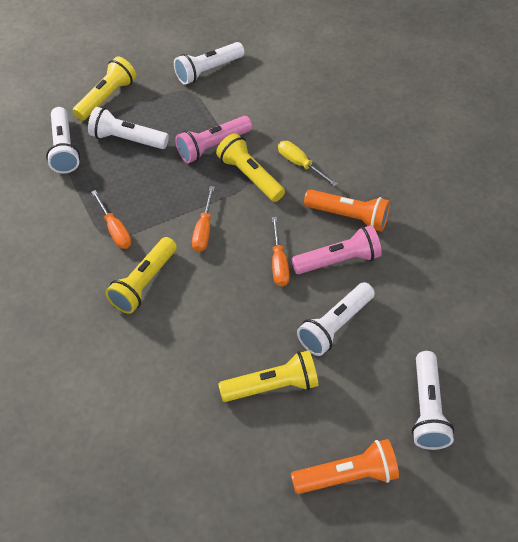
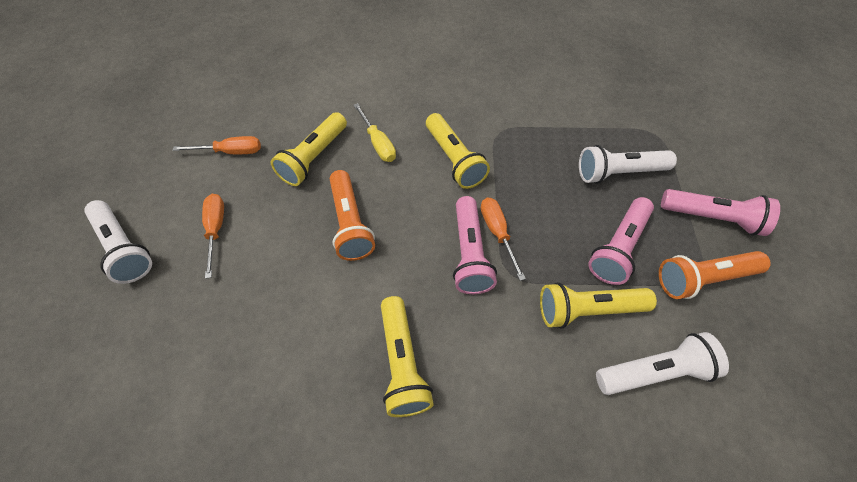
pink flashlight: 2 -> 3
white flashlight: 5 -> 3

